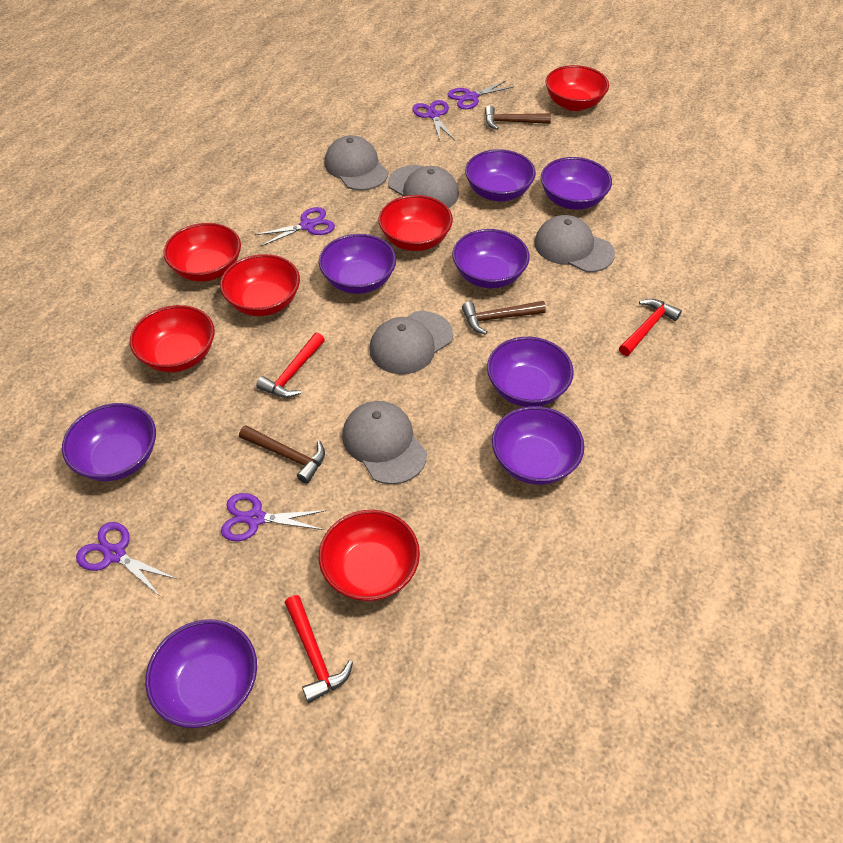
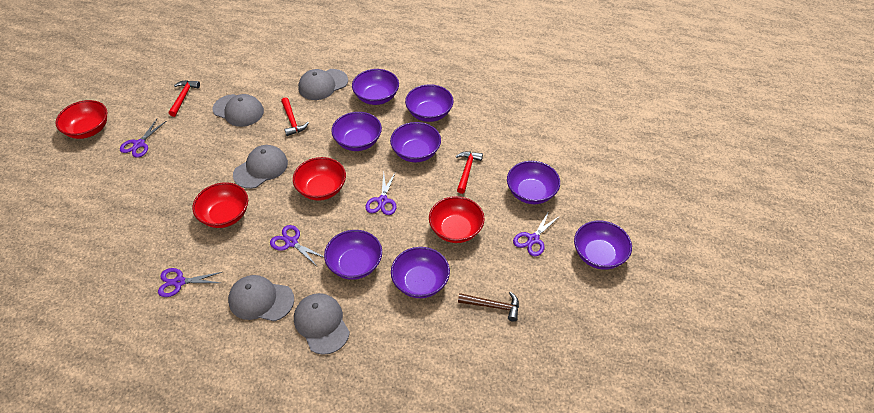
brown hammer: 3 -> 1
red bowl: 6 -> 4

